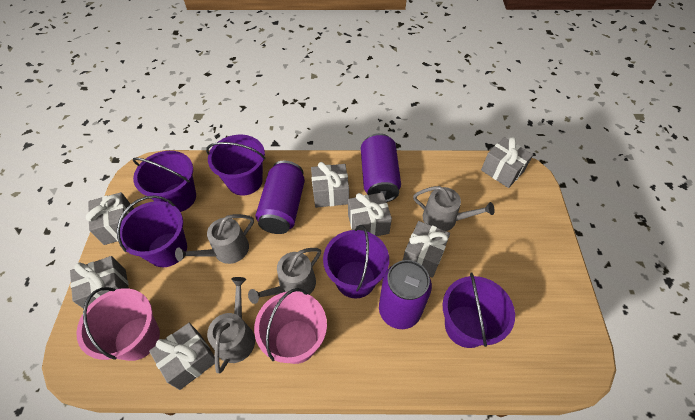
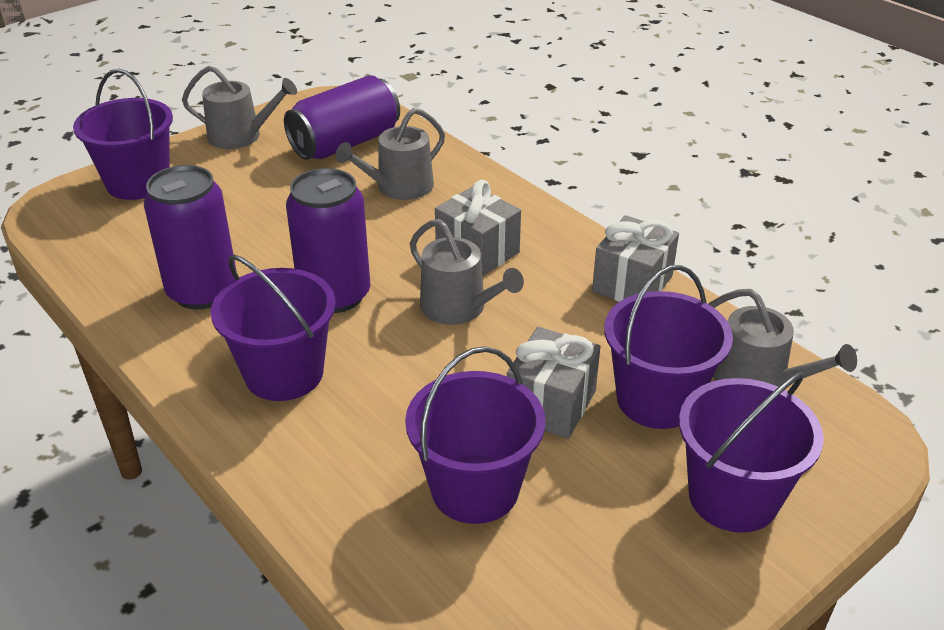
grey gift: 7 -> 3
pink bucket: 2 -> 0

